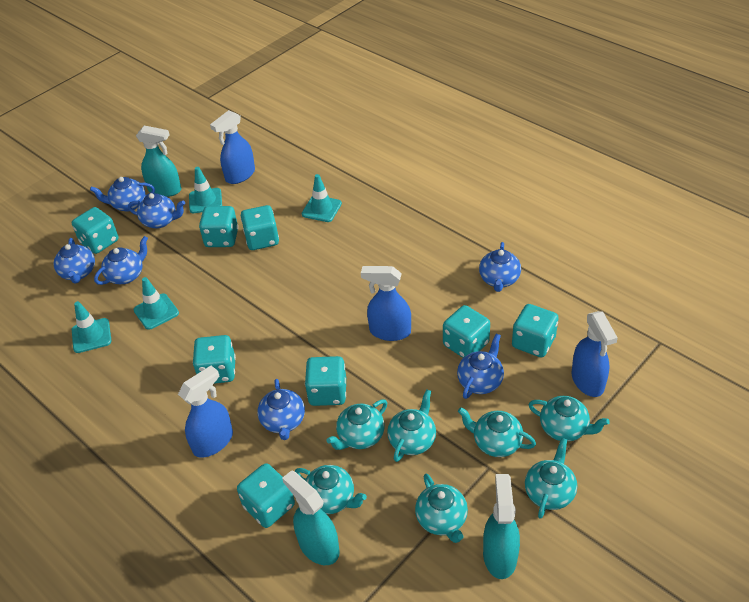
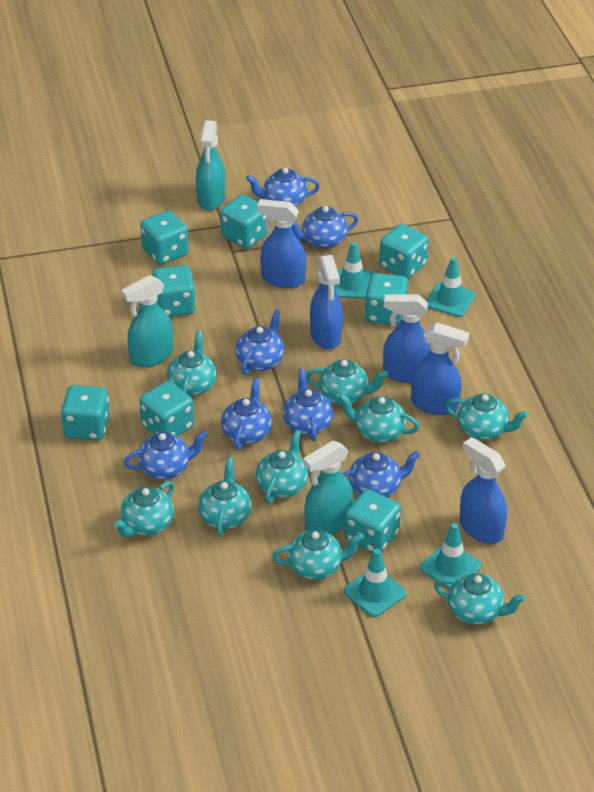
blue spray bottle: 4 -> 5
turquoise teapot: 7 -> 9

